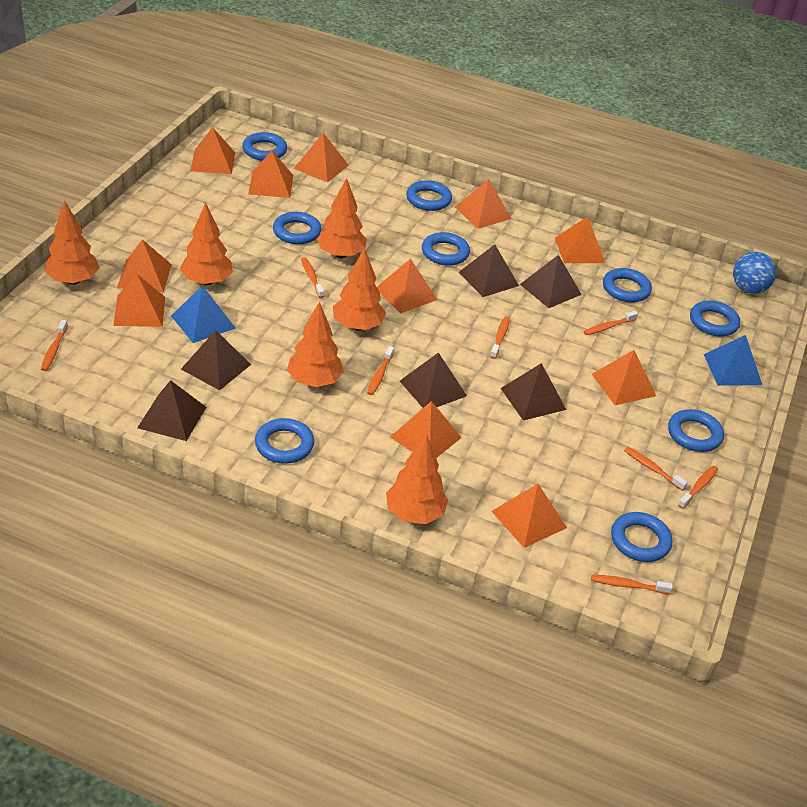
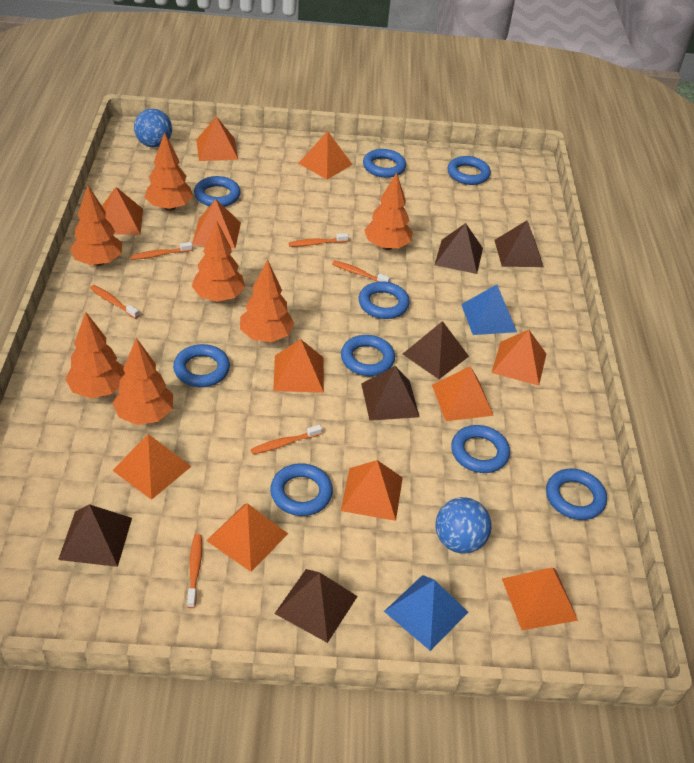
blue ball: 1 -> 2
orange toothbrush: 8 -> 6
orange tree: 6 -> 7

